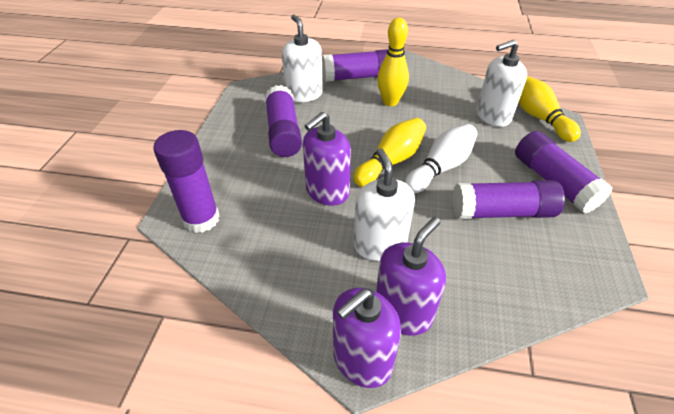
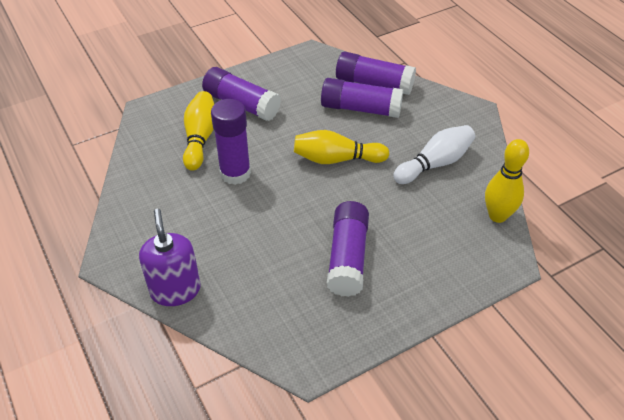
purple soap dispenser: 3 -> 1
white soap dispenser: 3 -> 0

